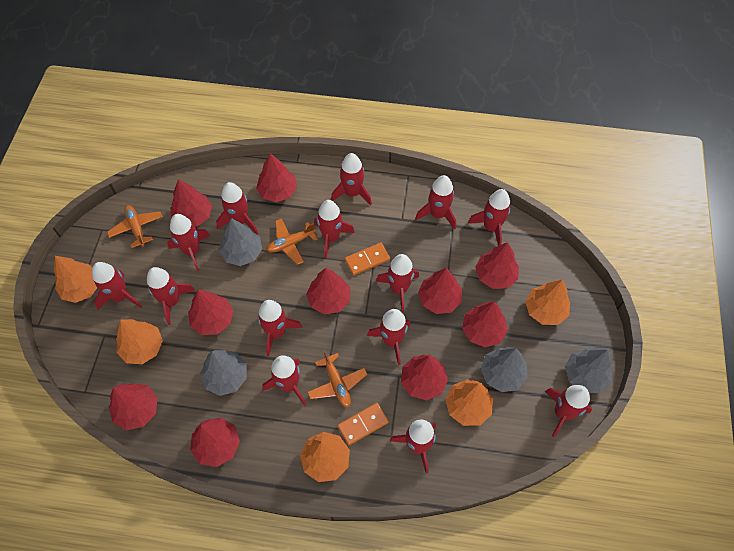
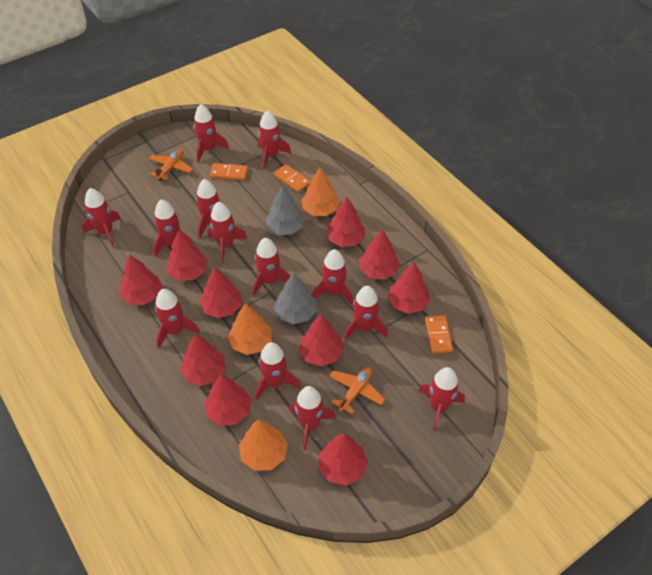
grey tree: 4 -> 2
orange domino: 2 -> 3
orange plane: 3 -> 2
orange tree: 5 -> 3
red rocket: 14 -> 13

